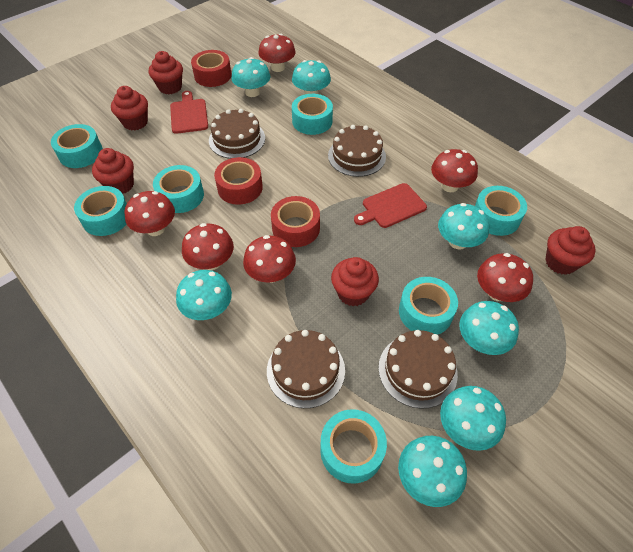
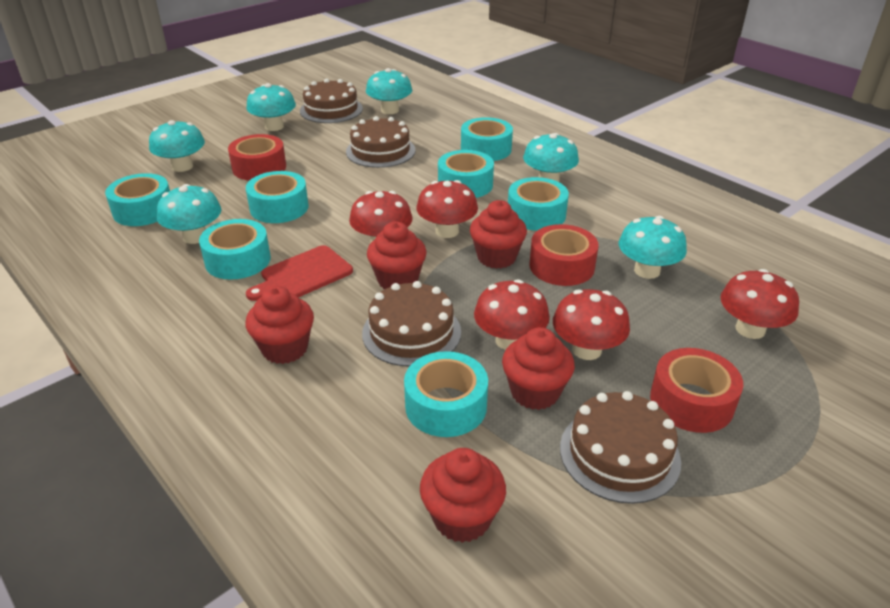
red cutting board: 2 -> 1
red mushroom: 6 -> 5
turquoise mushroom: 7 -> 6

